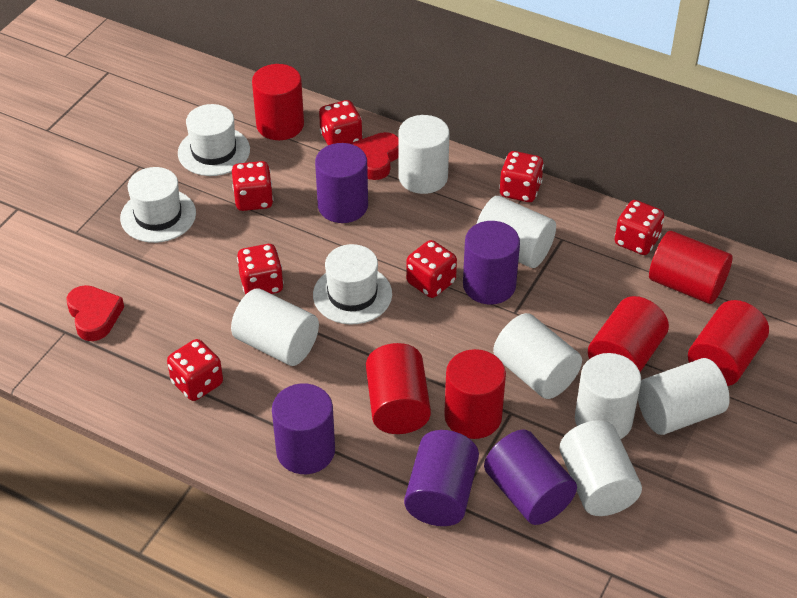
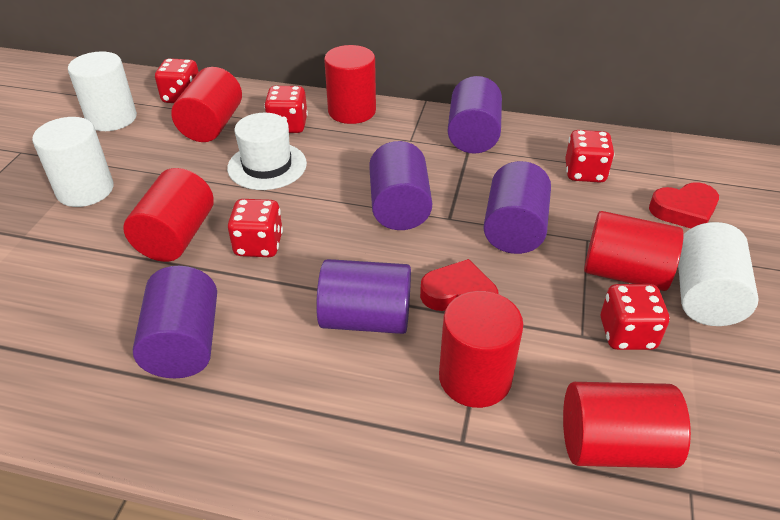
red dice: 7 -> 5
white cylinder: 7 -> 3
white hat: 3 -> 1

